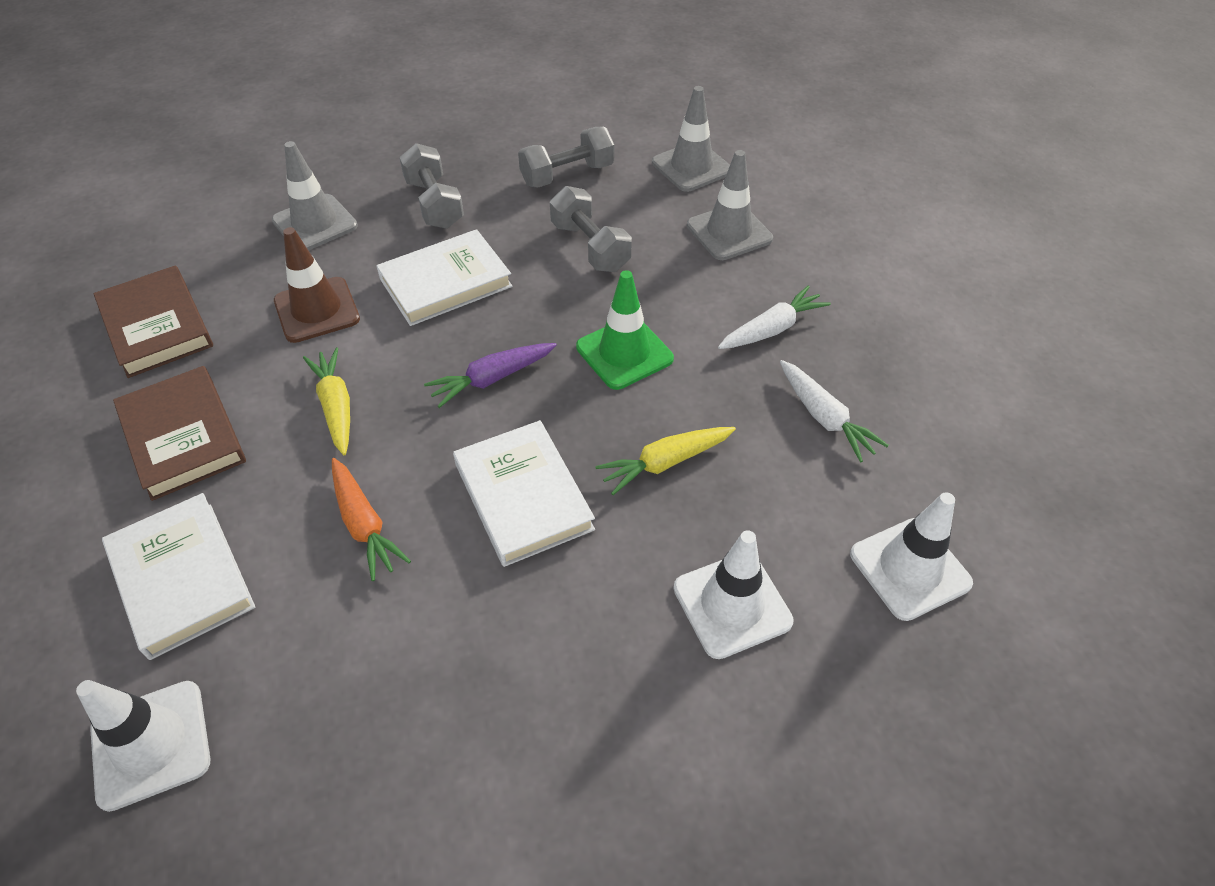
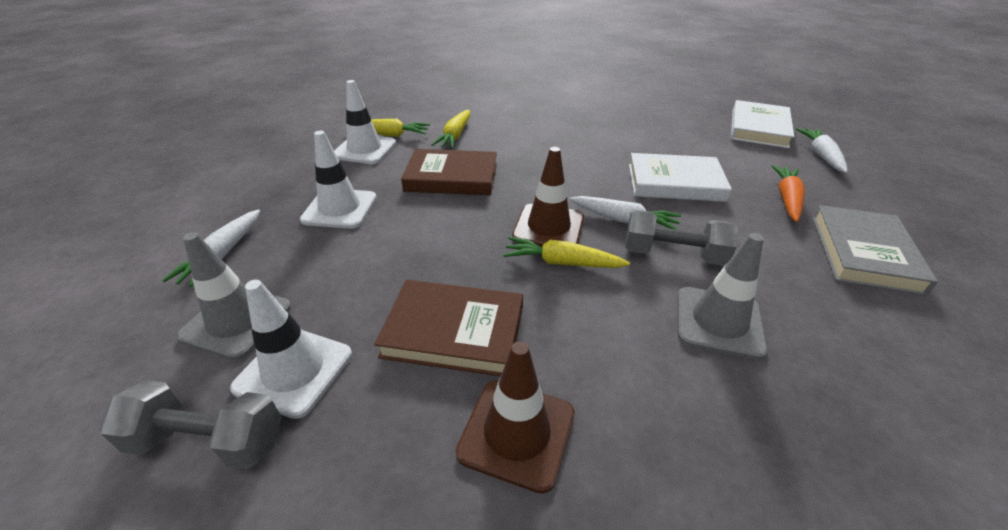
brown traffic cone: 1 -> 2
green traffic cone: 1 -> 0
grey book: 0 -> 1
grey dumbbell: 3 -> 2
grey traffic cone: 3 -> 2
purple carrot: 1 -> 0
white book: 3 -> 2
white carrot: 2 -> 3
yellow carrot: 2 -> 3

